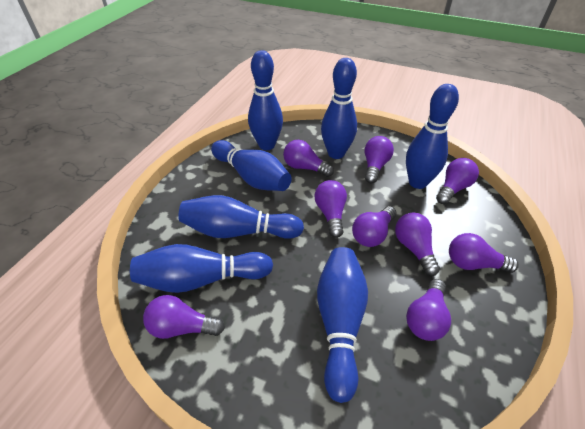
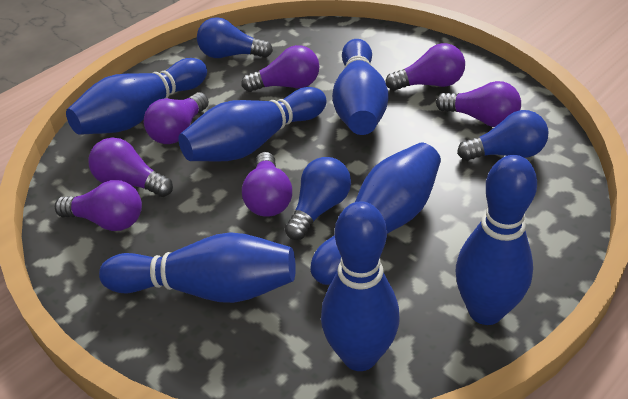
blue light bulb: 0 -> 3
purple light bulb: 9 -> 7

